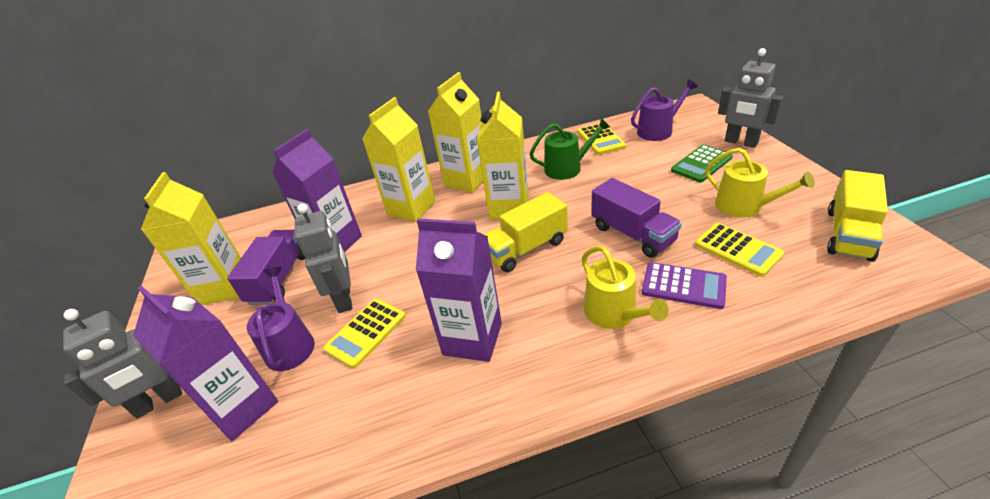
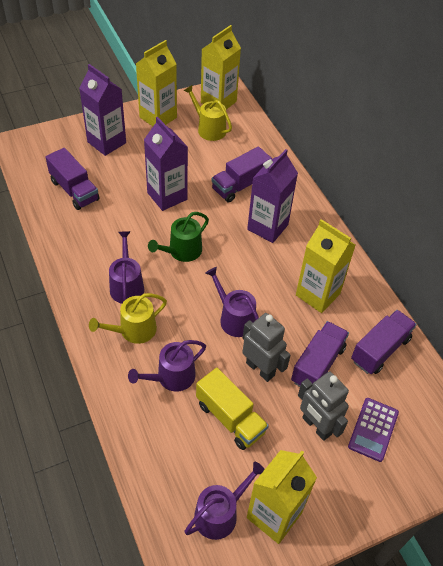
green calculator: 1 -> 0
grey robot: 3 -> 2
purple truck: 2 -> 4
purple watering can: 2 -> 4
yellow calculator: 3 -> 0
yellow truck: 2 -> 1

